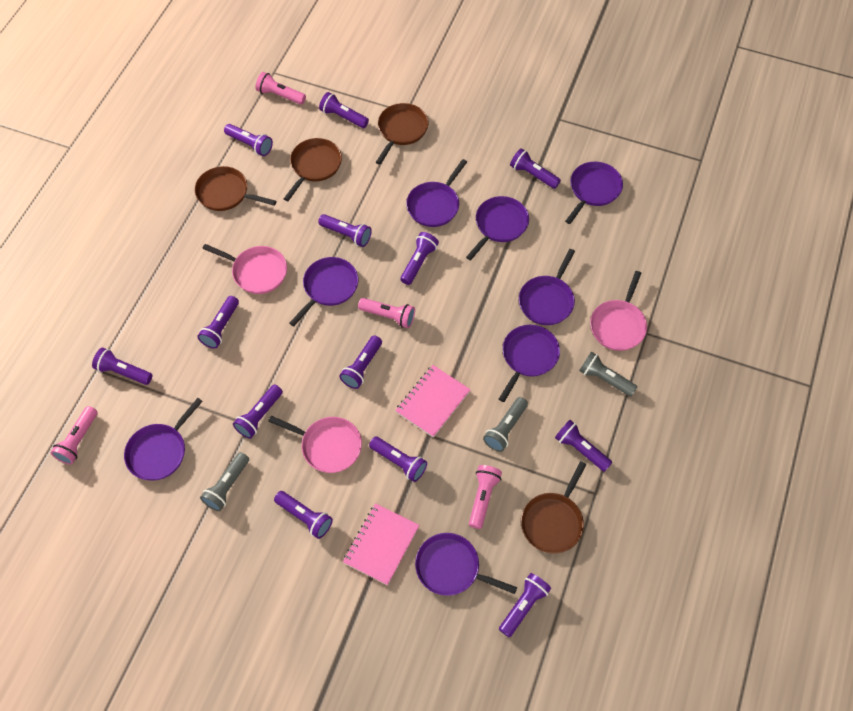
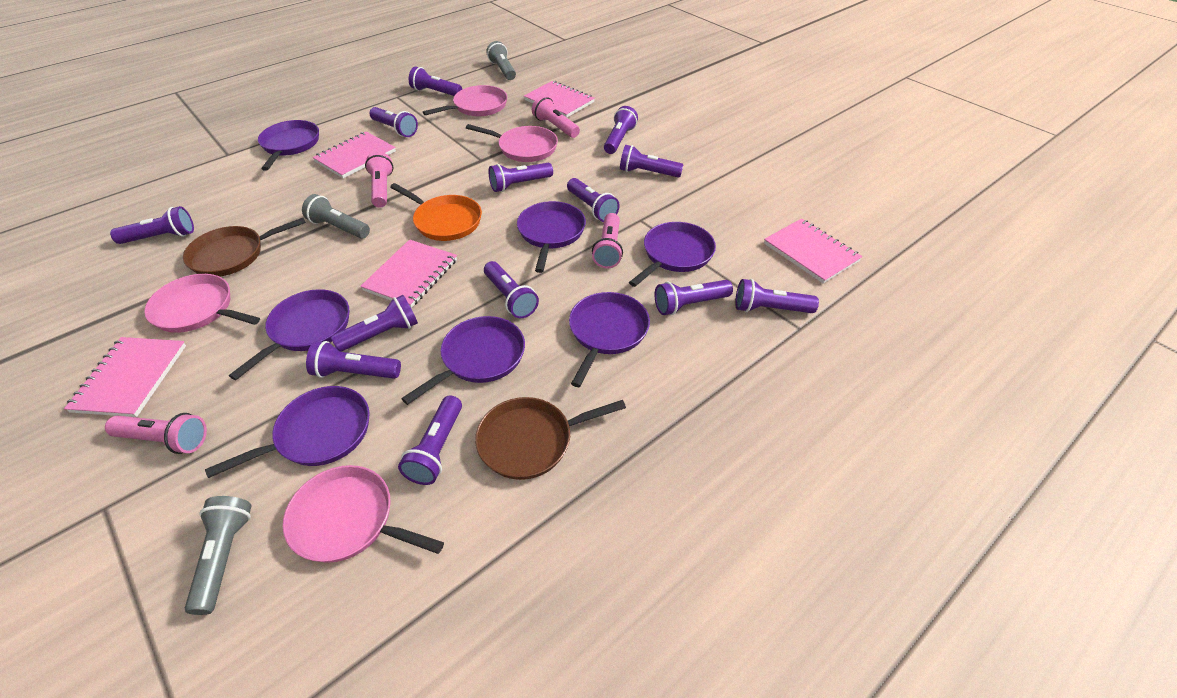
brown pan: 4 -> 2
orange pan: 0 -> 1
pink notebook: 2 -> 5
pink pan: 3 -> 4
purple pan: 8 -> 7

